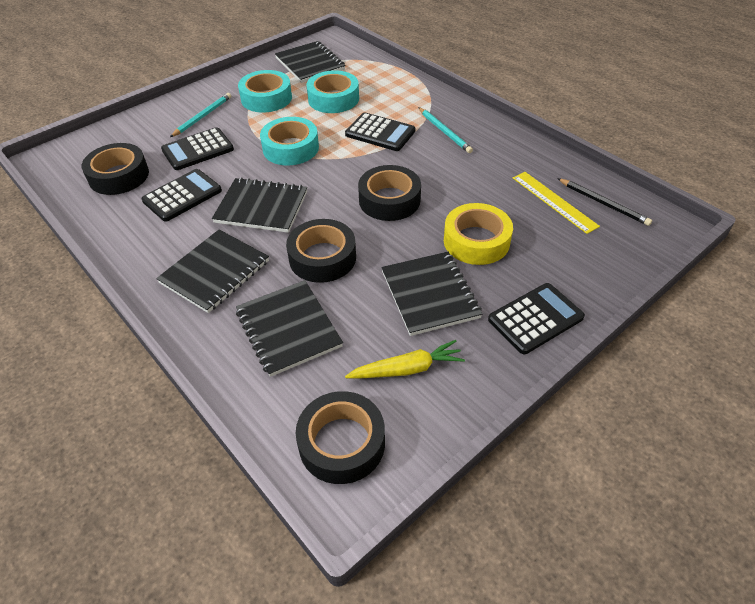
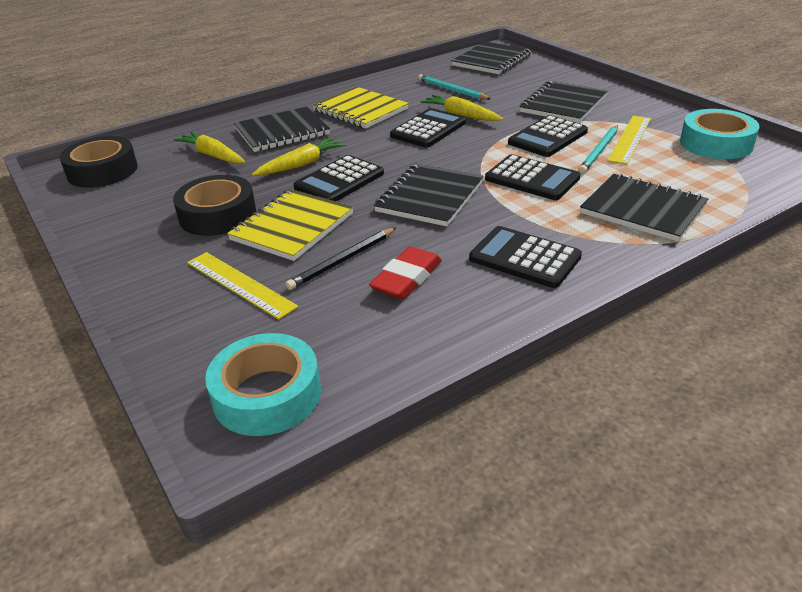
black calculator: 4 -> 5
black tape: 4 -> 2
red eraser: 0 -> 1
turquoise tape: 3 -> 2
yellow carrot: 1 -> 3
yellow notebook: 0 -> 2
yellow ruler: 1 -> 2
yellow tape: 1 -> 0

